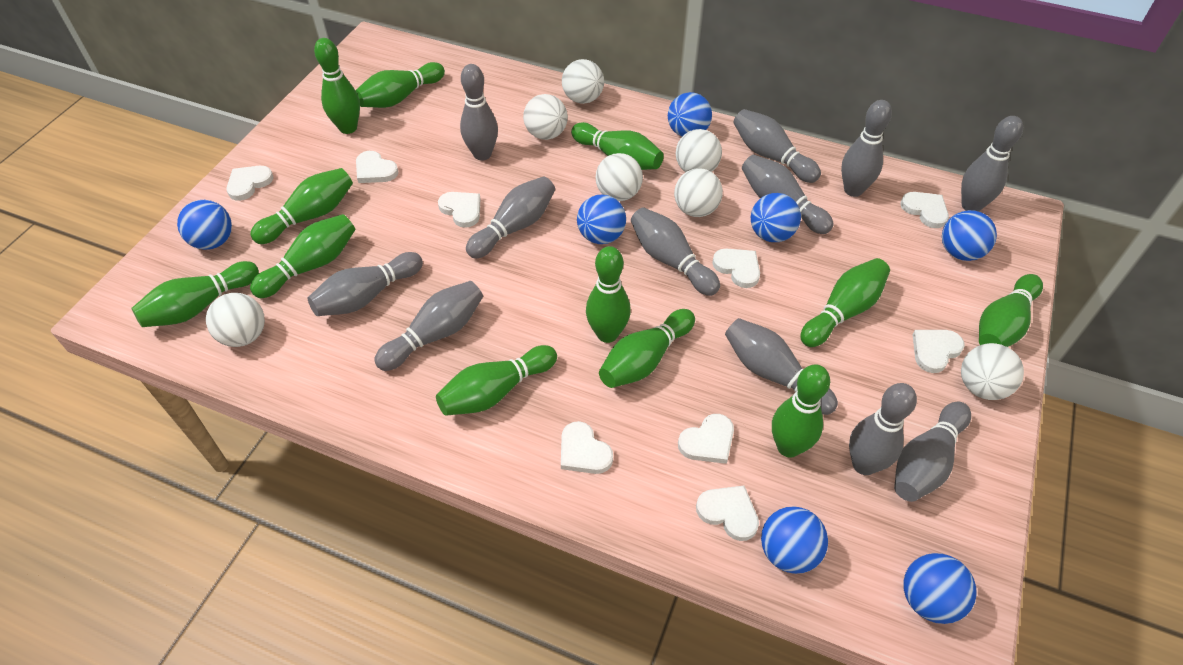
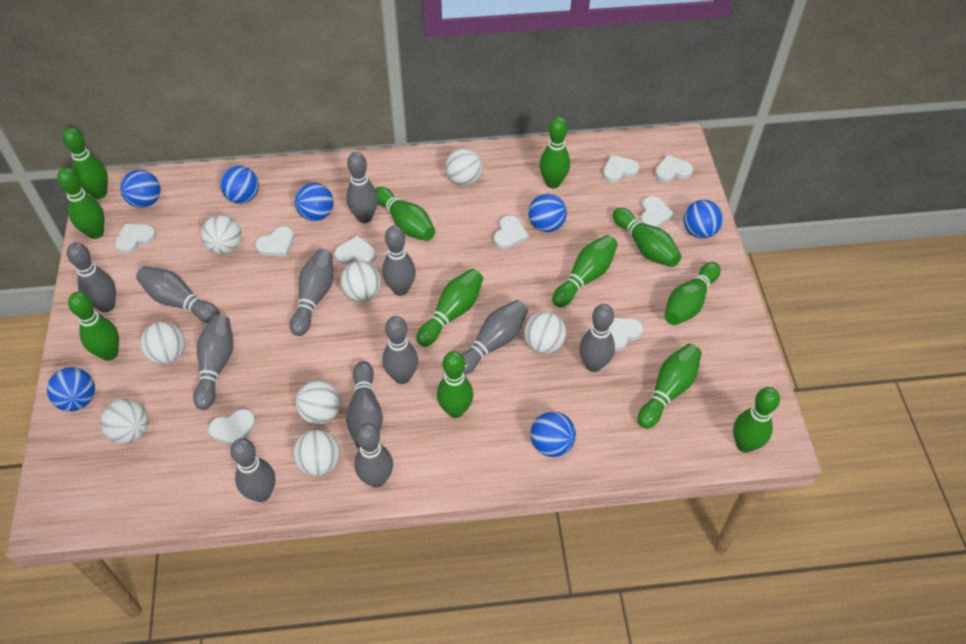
white ball: 7 -> 8

